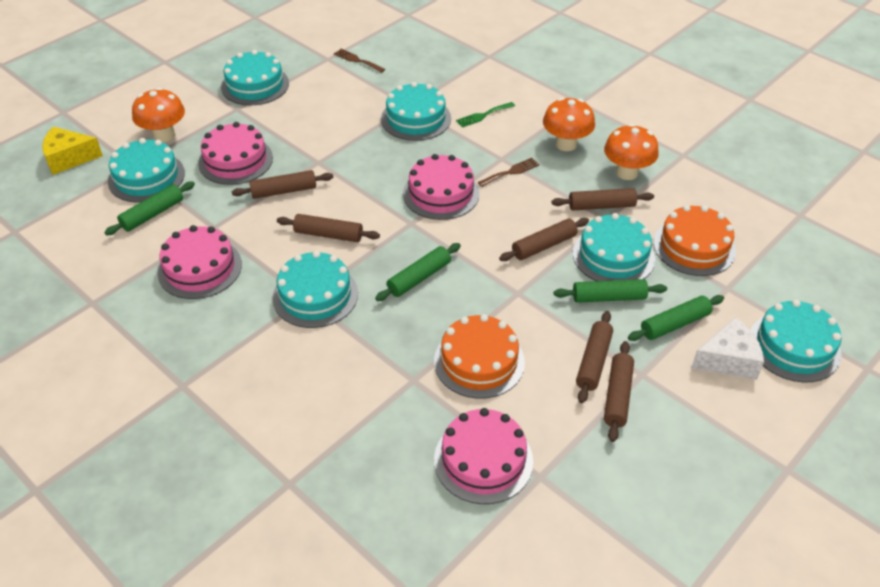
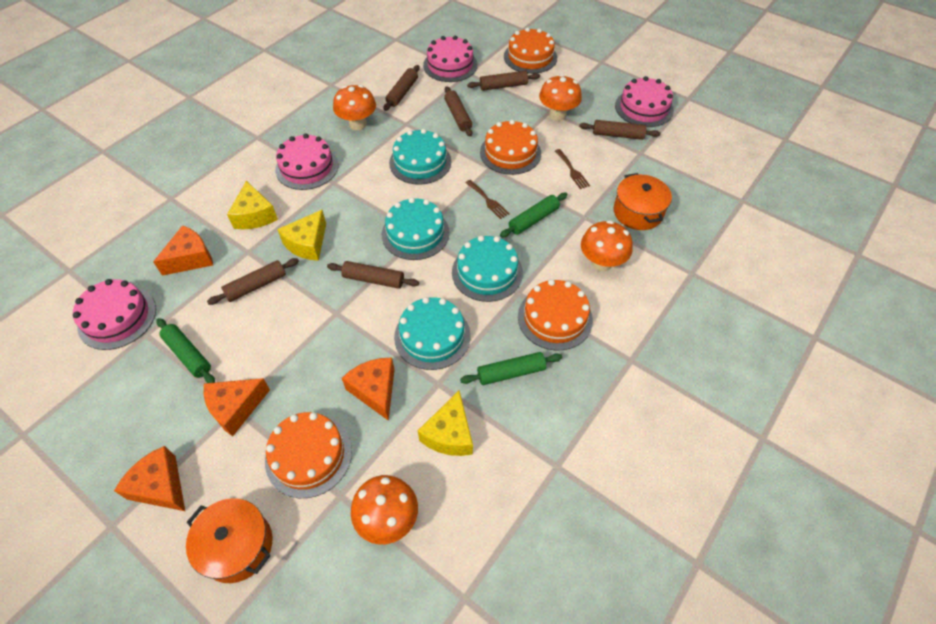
green fork: 1 -> 0
green rolling pin: 4 -> 3
orange cake: 2 -> 4
orange cheese: 0 -> 4
orange mushroom: 3 -> 4
orange pot: 0 -> 2
turquoise cake: 6 -> 4
white cheese: 1 -> 0
yellow cheese: 1 -> 3

